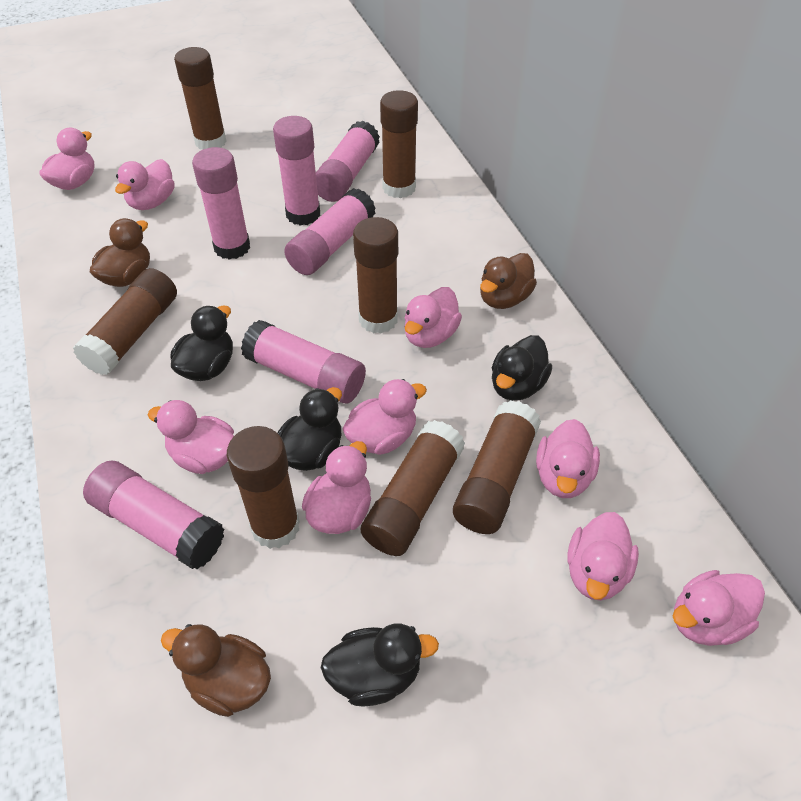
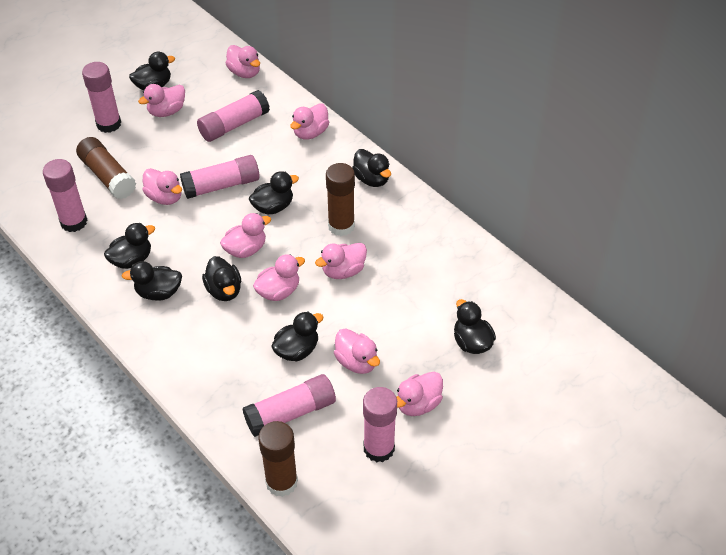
black duck: 4 -> 8
brown duck: 3 -> 0
brown glue stick: 7 -> 3

